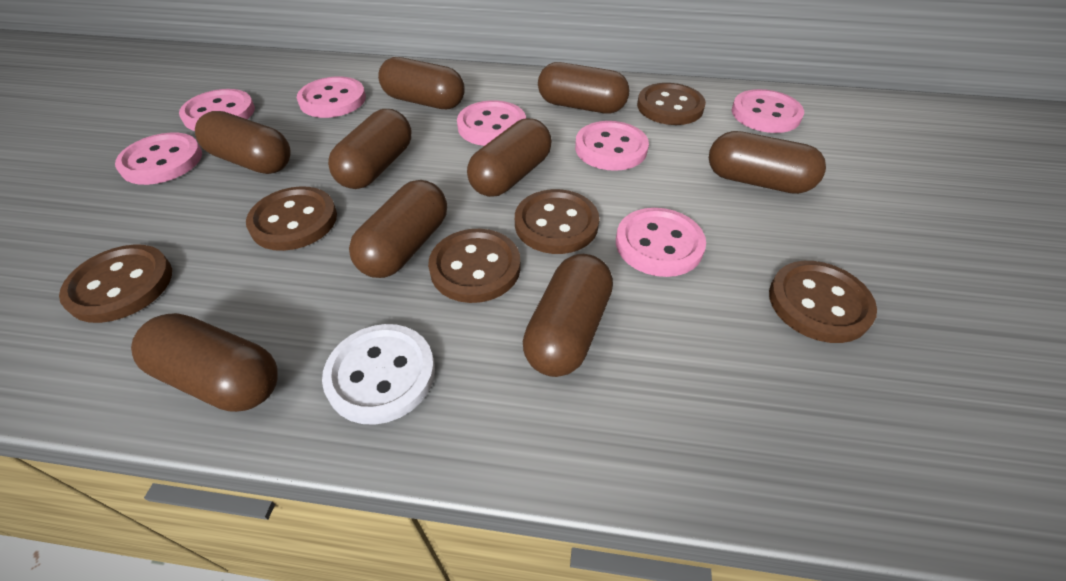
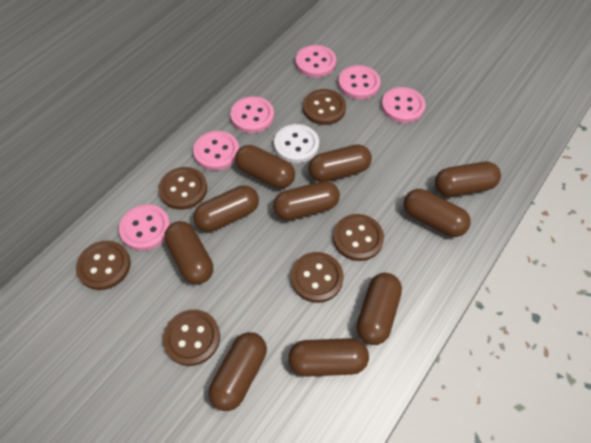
brown capsule: 9 -> 10
pink button: 7 -> 6

